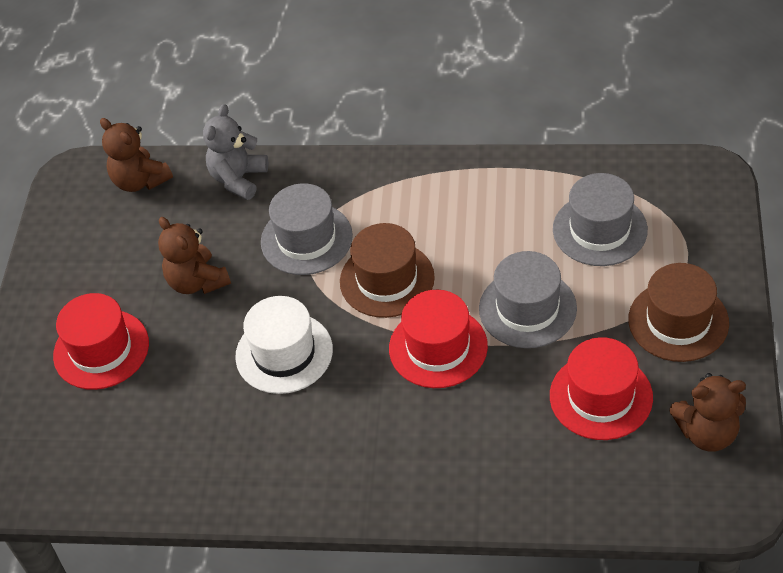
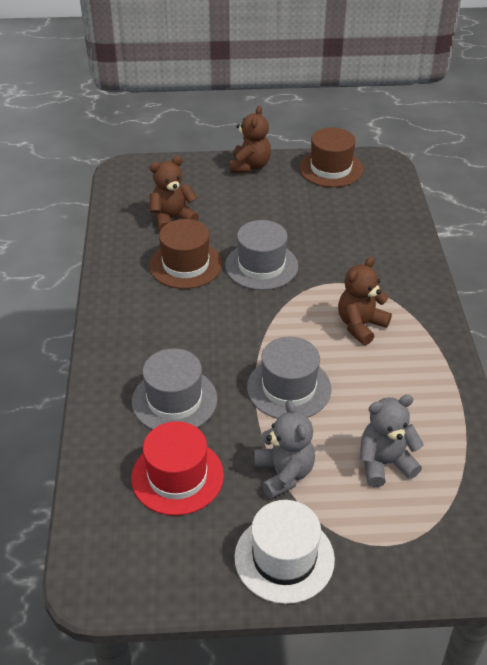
grey teddy bear: 1 -> 2
red hat: 3 -> 1

